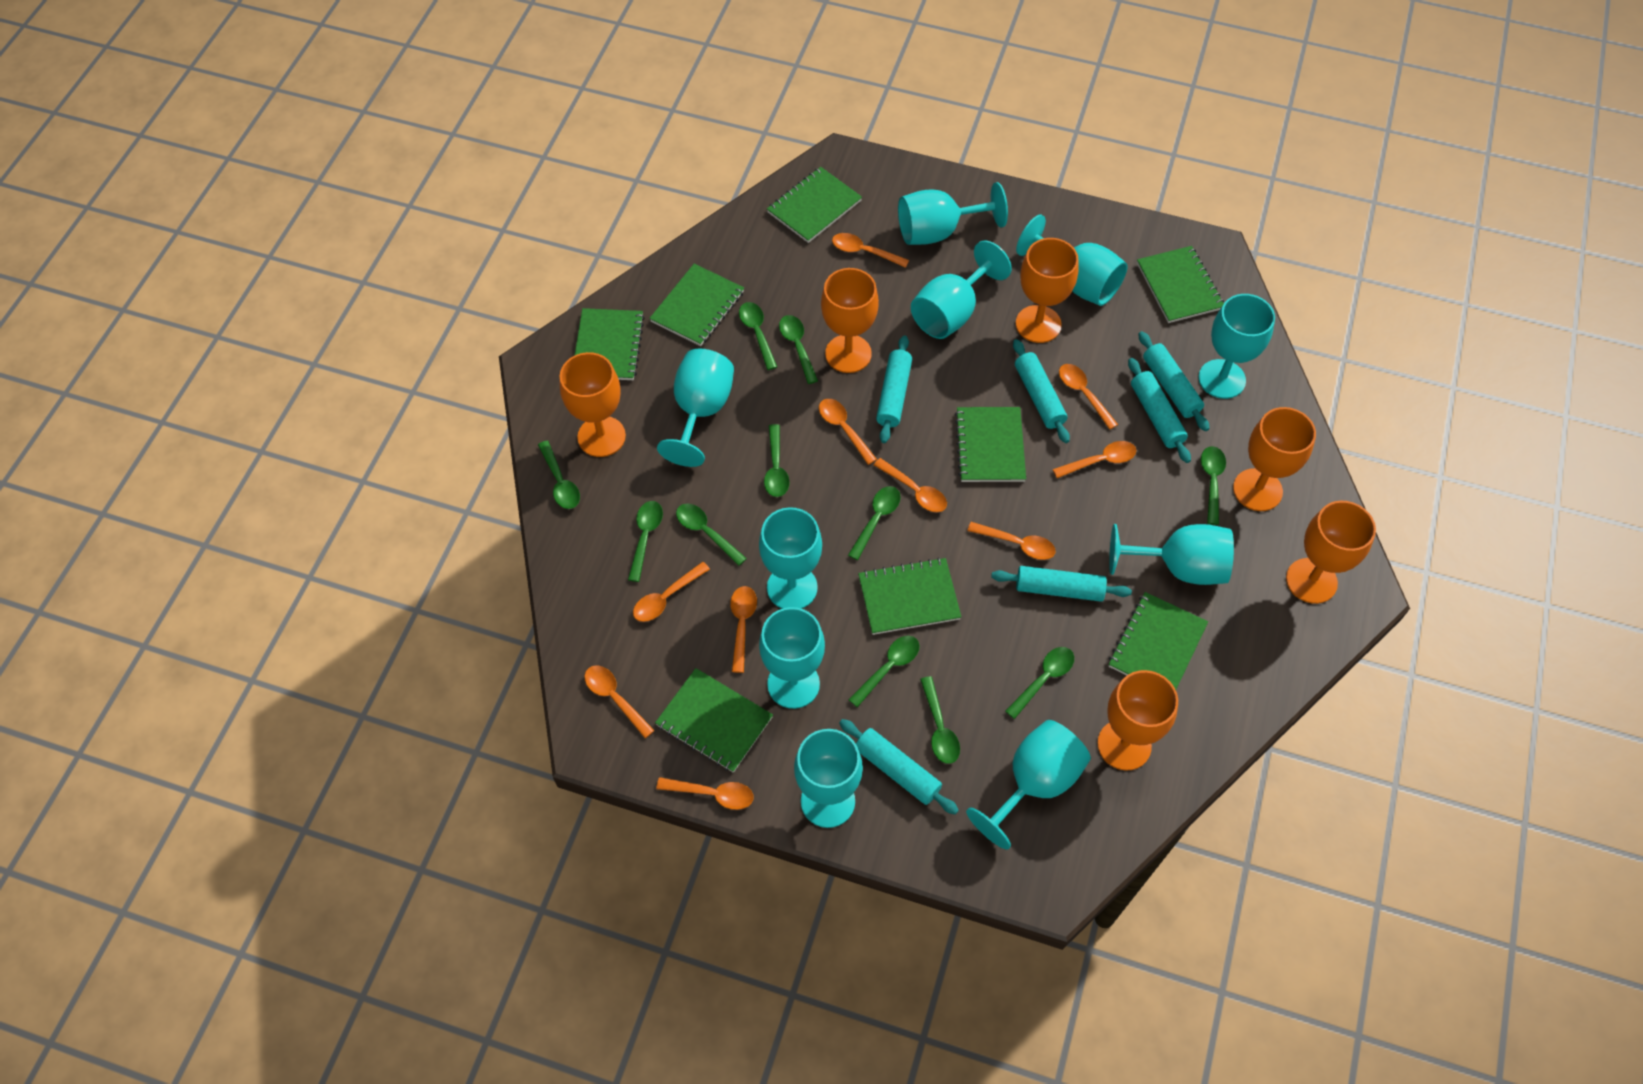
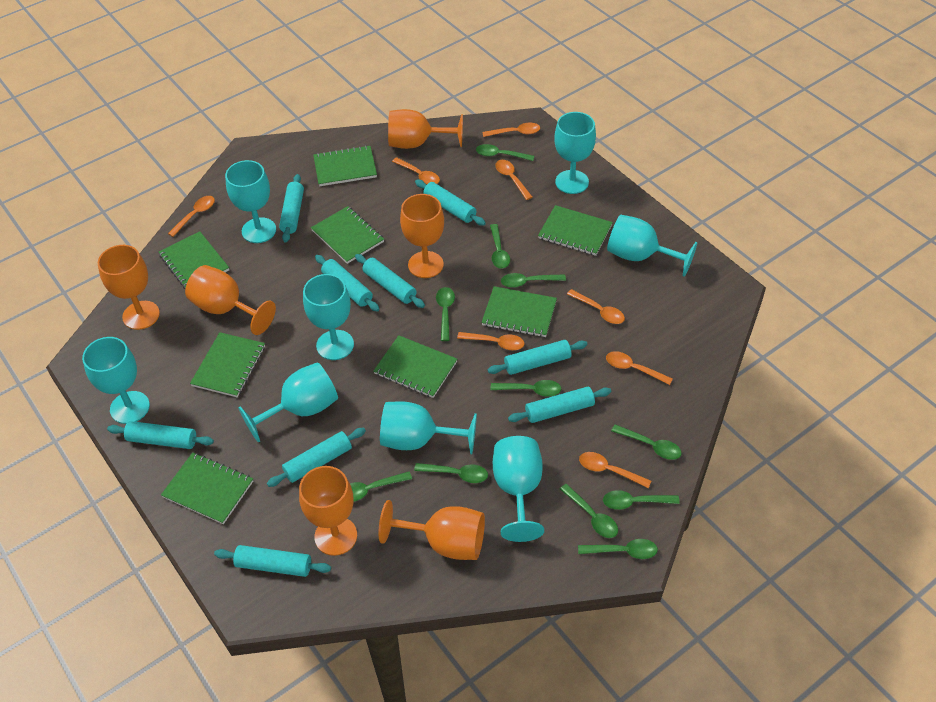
orange spoon: 10 -> 8
turquoise goblet: 10 -> 8
turquoise rolling pin: 6 -> 9

